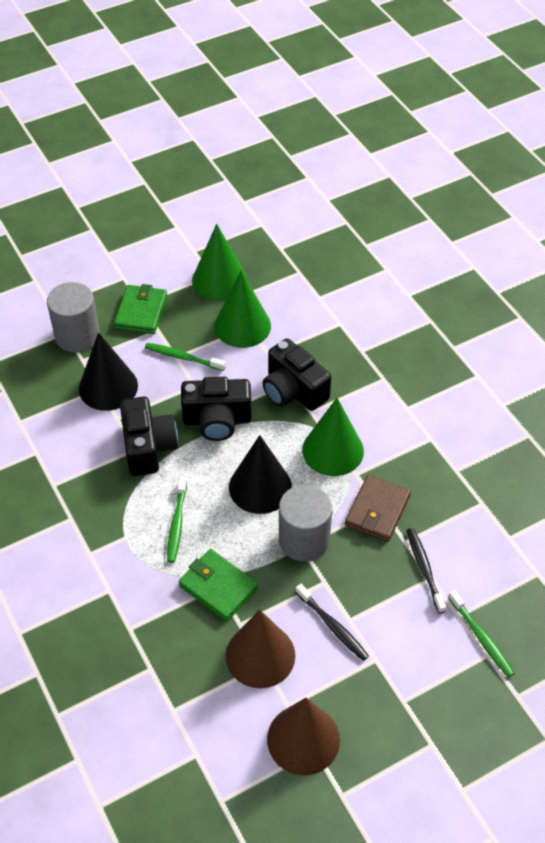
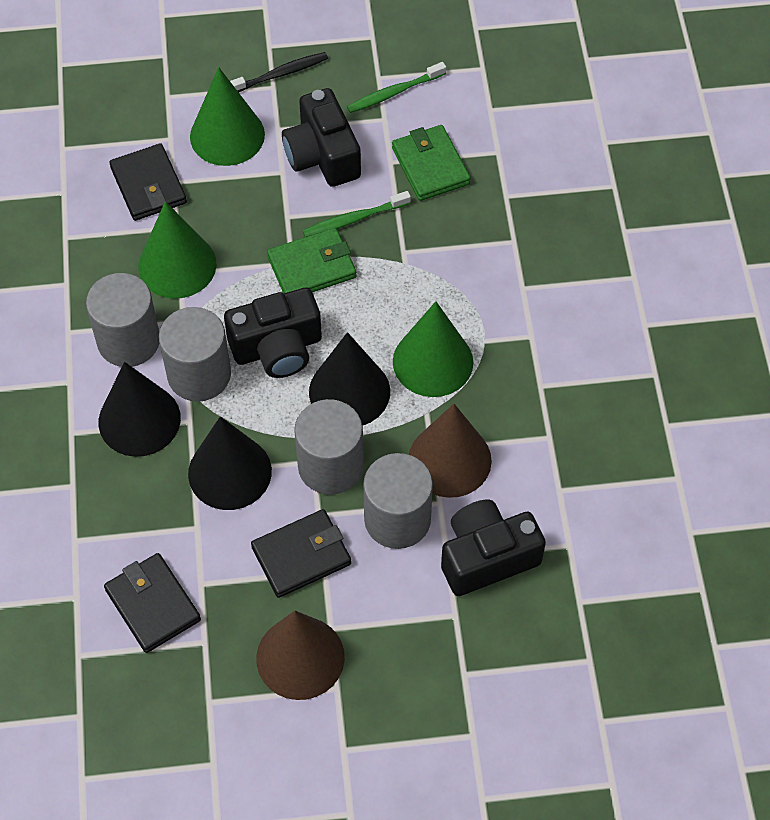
black cone: 2 -> 3
black toothbrush: 2 -> 1
black wallet: 0 -> 3
brown wallet: 1 -> 0
green toothbrush: 3 -> 2
grey cylinder: 2 -> 4

